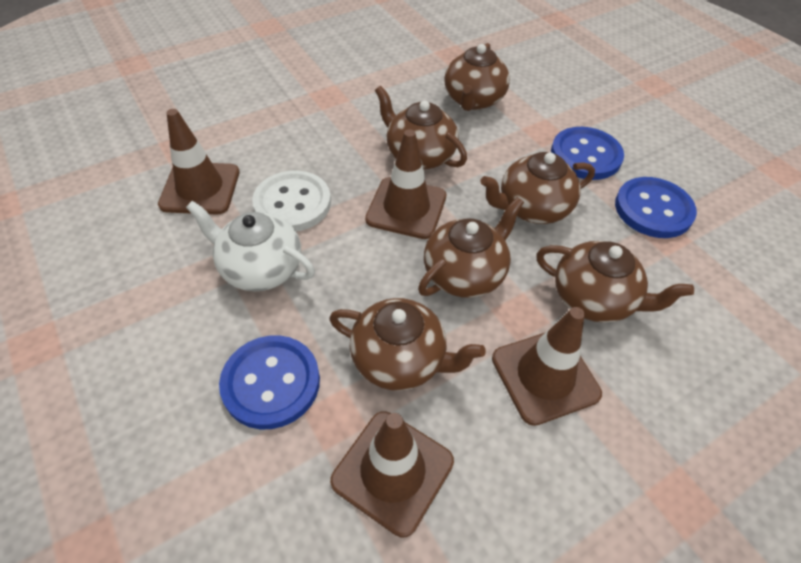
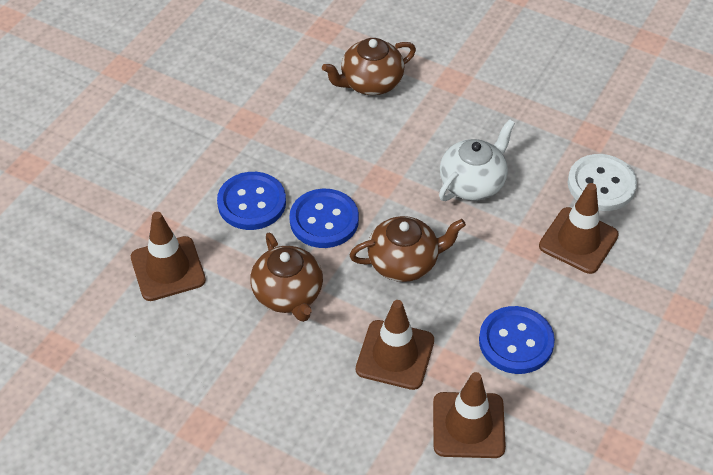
brown teapot: 6 -> 3

